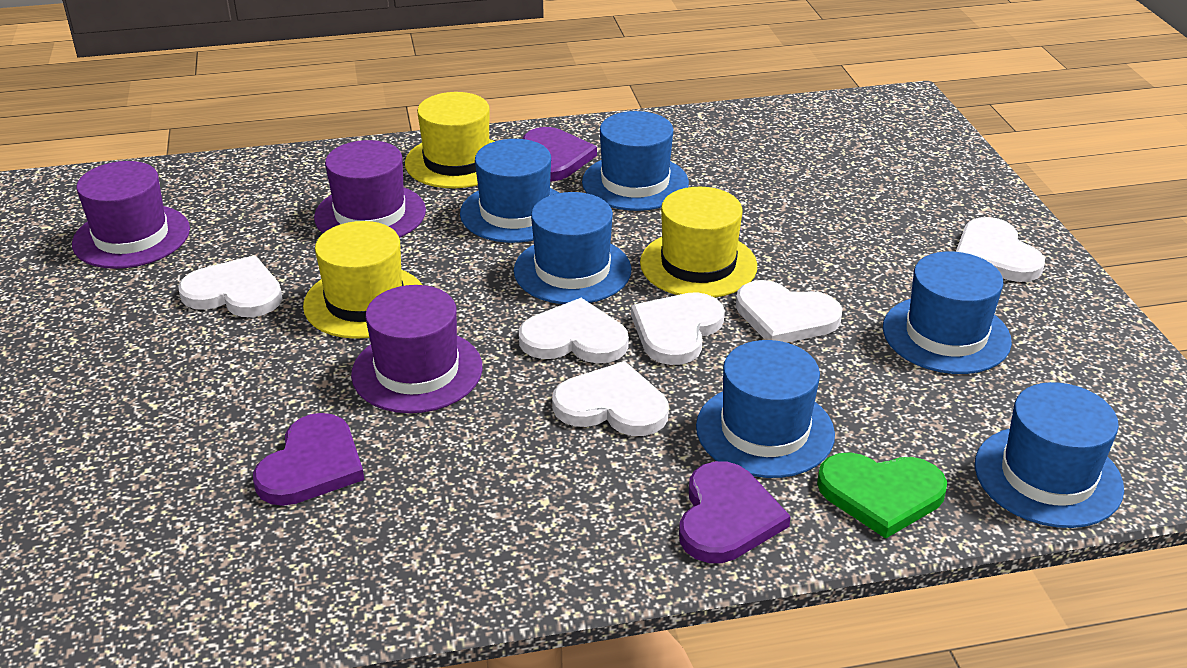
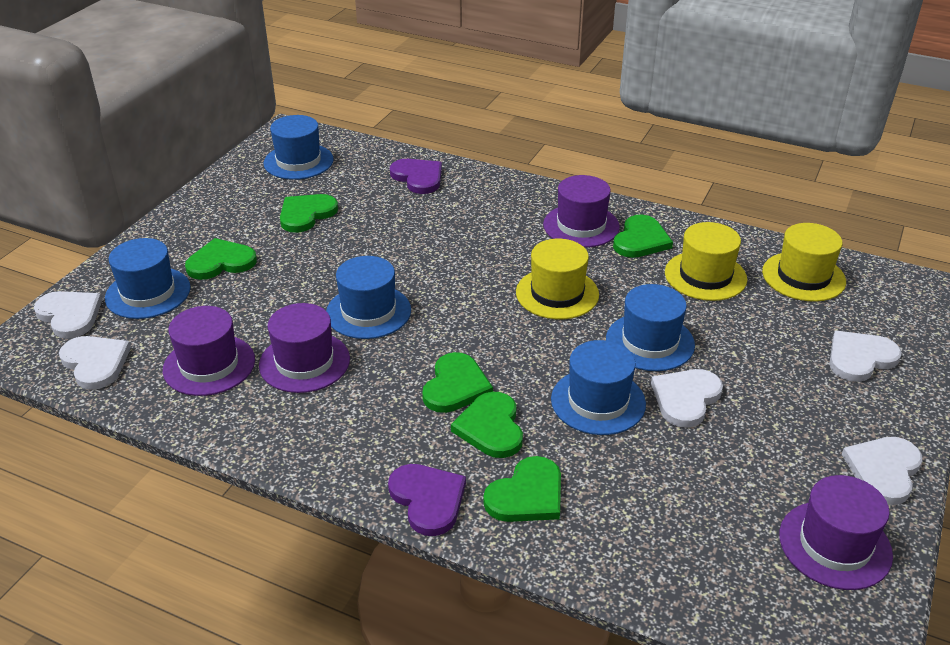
blue hat: 6 -> 5
green heart: 1 -> 6
purple hat: 3 -> 4
purple heart: 3 -> 2
white heart: 6 -> 5

